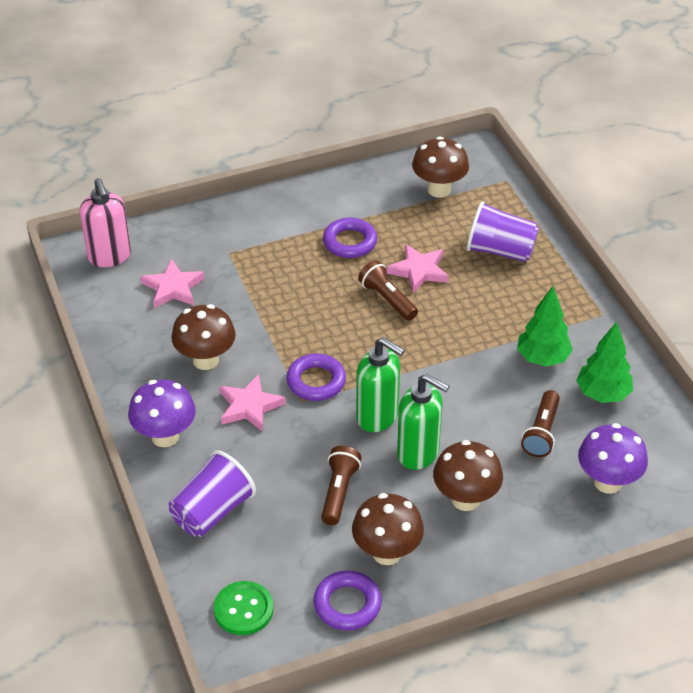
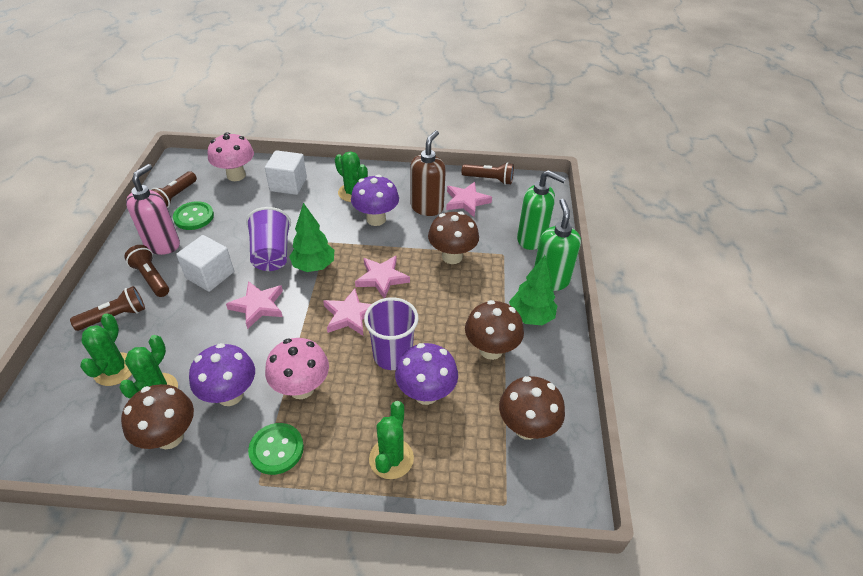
brown flashlight: 3 -> 4
brown soap dispenser: 0 -> 1
green button: 1 -> 2
green cactus: 0 -> 4
pink mushroom: 0 -> 2
pink star: 3 -> 4
purple mushroom: 2 -> 3
purple ring: 3 -> 0
white cube: 0 -> 2

